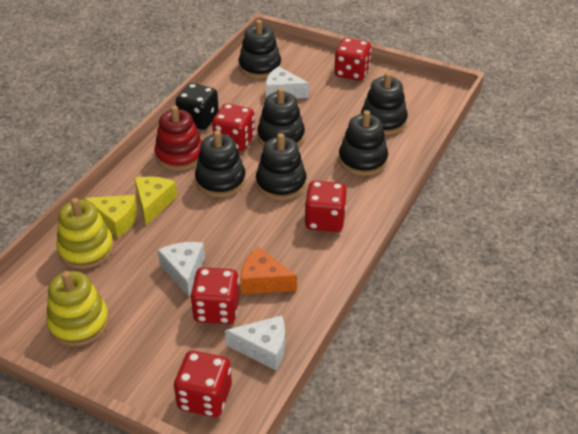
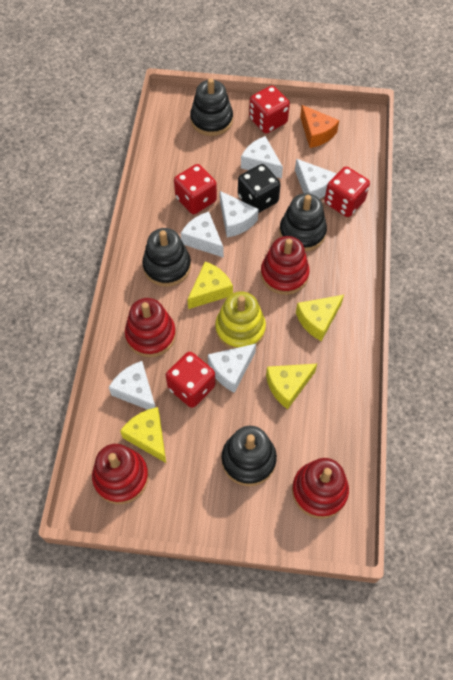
black stacking toy: 6 -> 4
red dice: 5 -> 4
red stacking toy: 1 -> 4
white cheese: 3 -> 6
yellow cheese: 2 -> 4
yellow stacking toy: 2 -> 1

